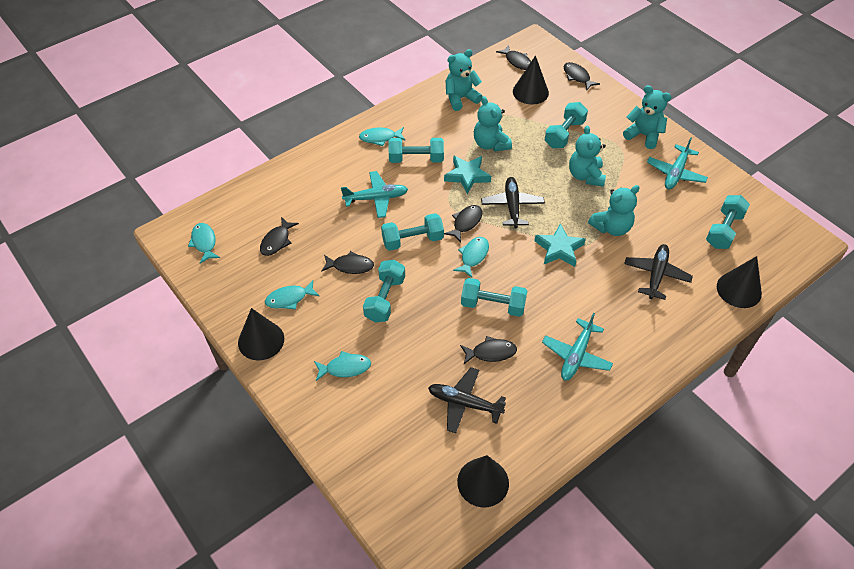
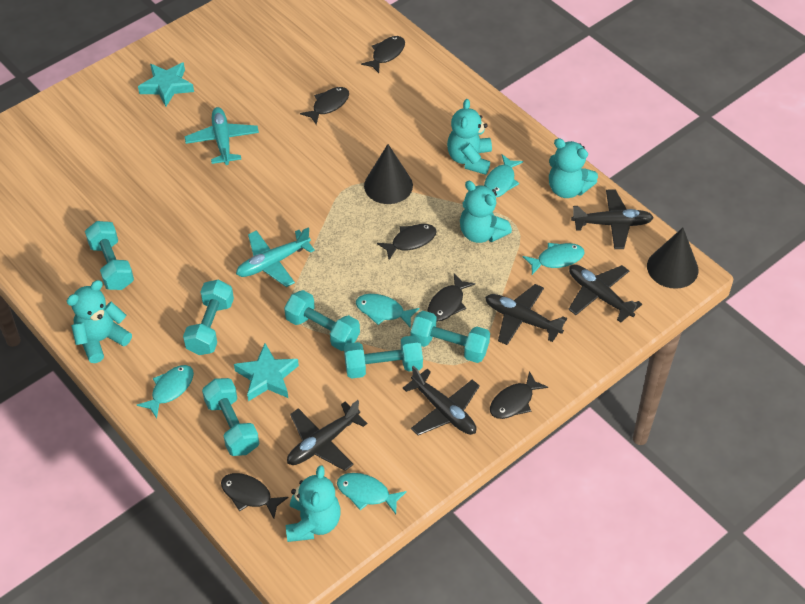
black cone: 4 -> 2
black plane: 3 -> 5
turquoise plane: 3 -> 2

